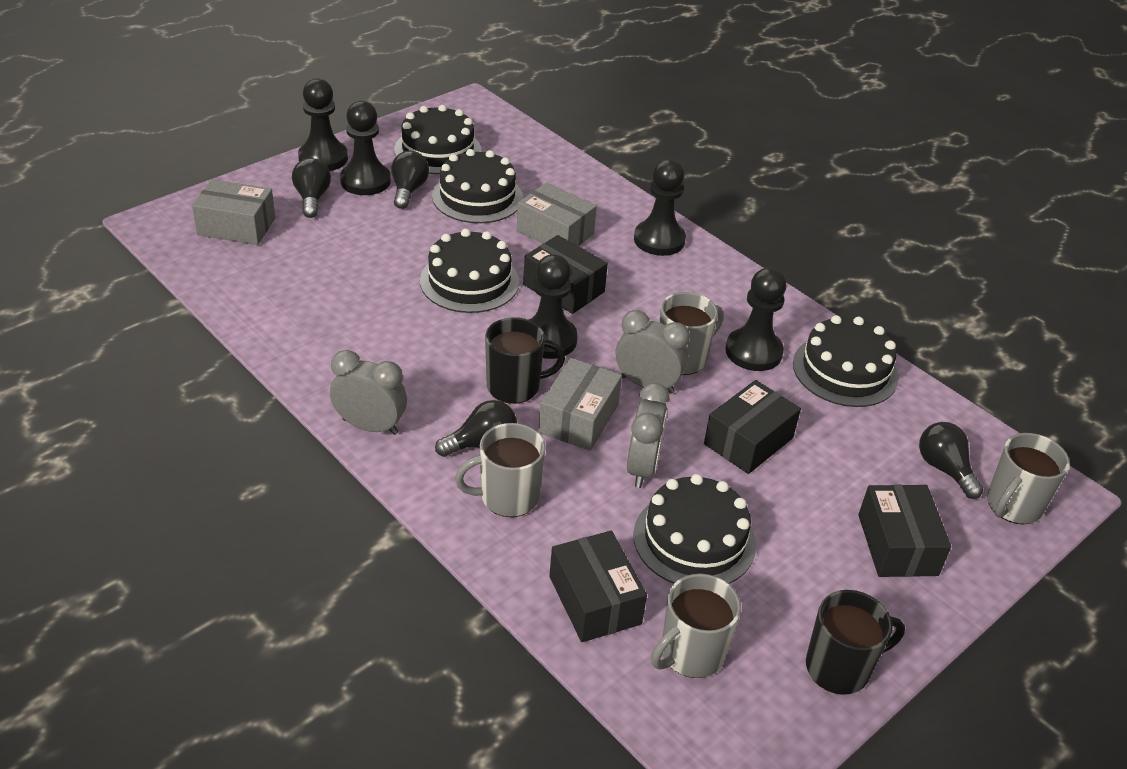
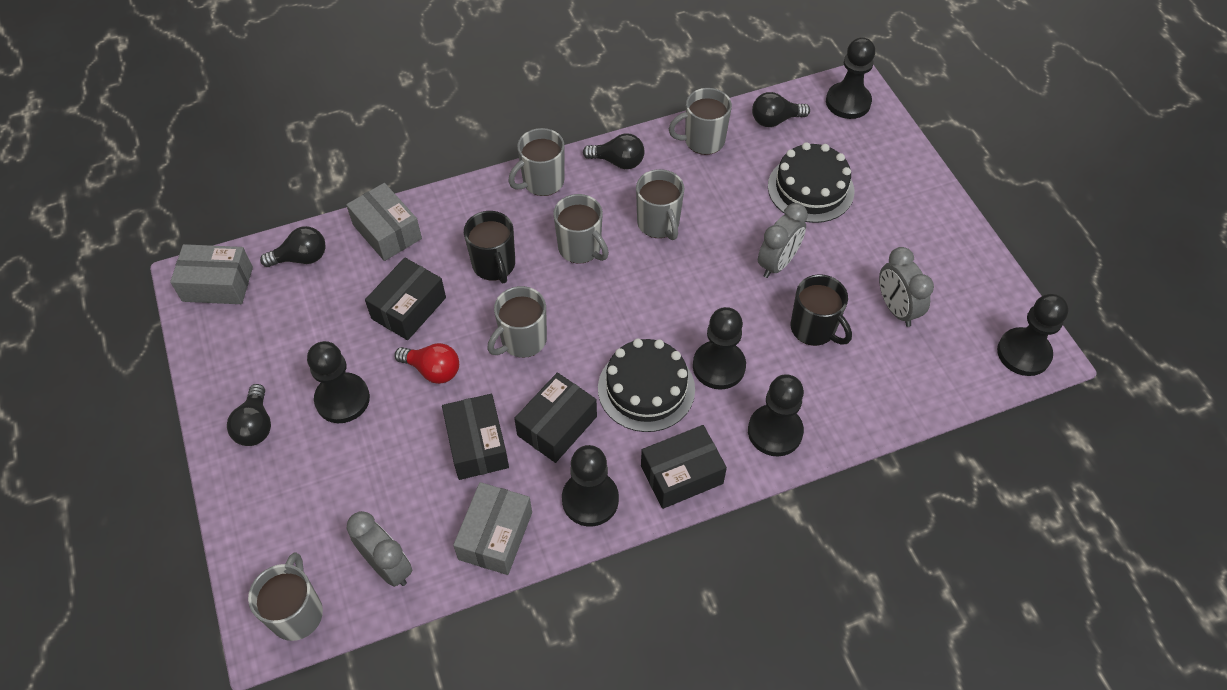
black cake: 5 -> 2
black pawn: 5 -> 6
grey mug: 4 -> 6
red light bulb: 0 -> 1

